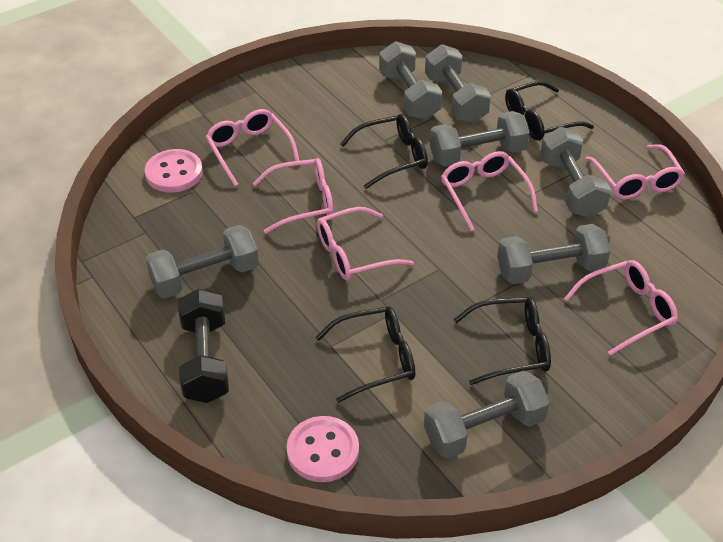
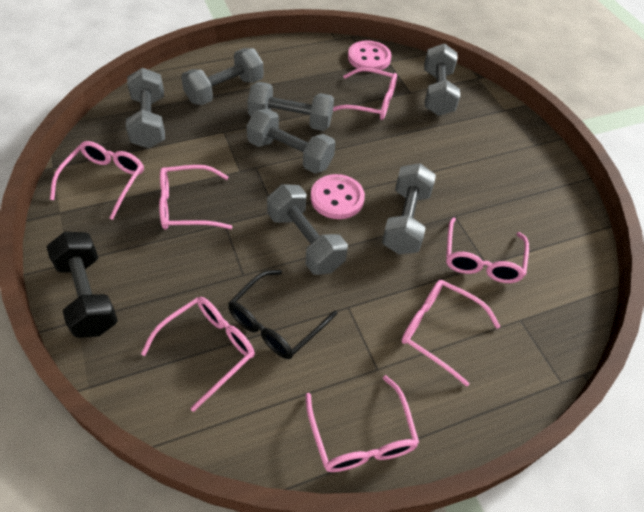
black glasses: 4 -> 1
pink glasses: 6 -> 7

